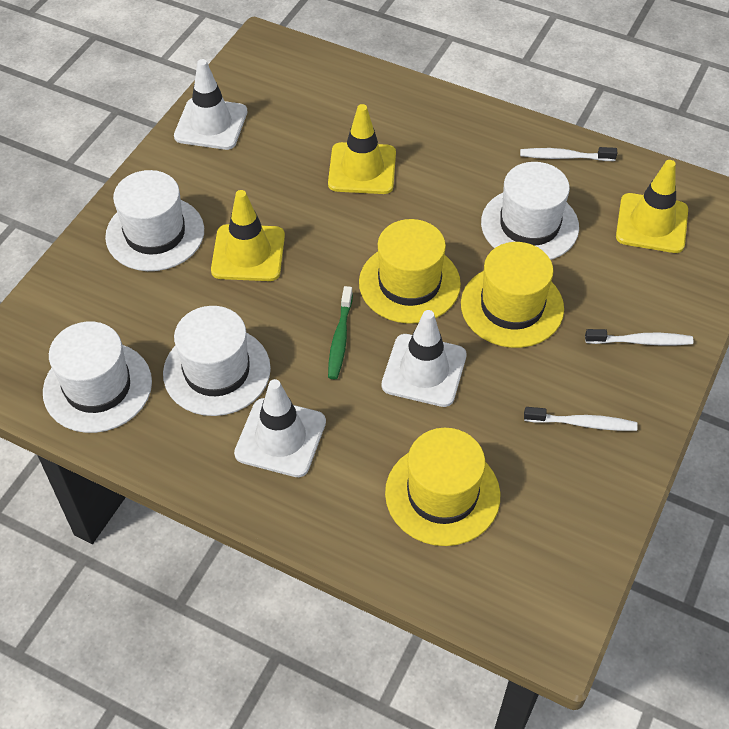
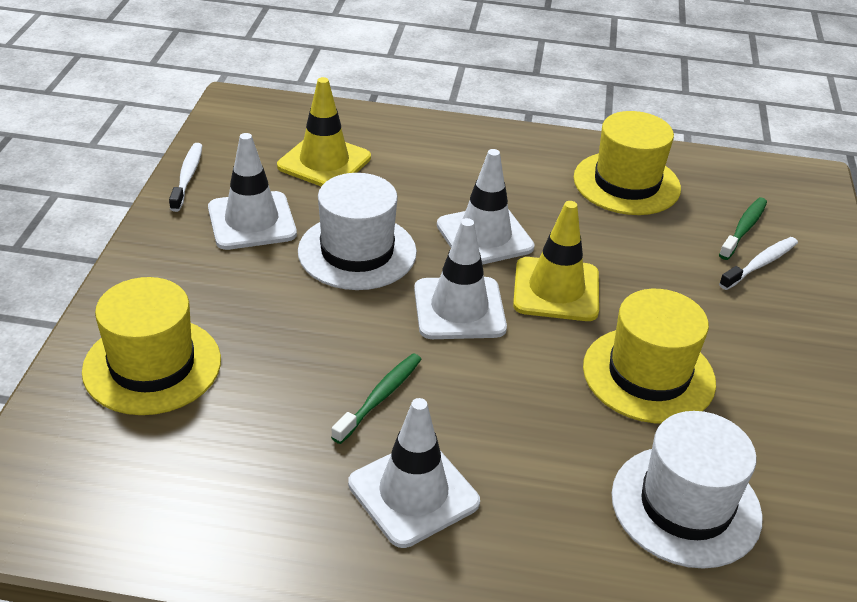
green toothbrush: 1 -> 2
white hat: 4 -> 2
white toothbrush: 3 -> 2
white traffic cone: 3 -> 4
yellow traffic cone: 3 -> 2

